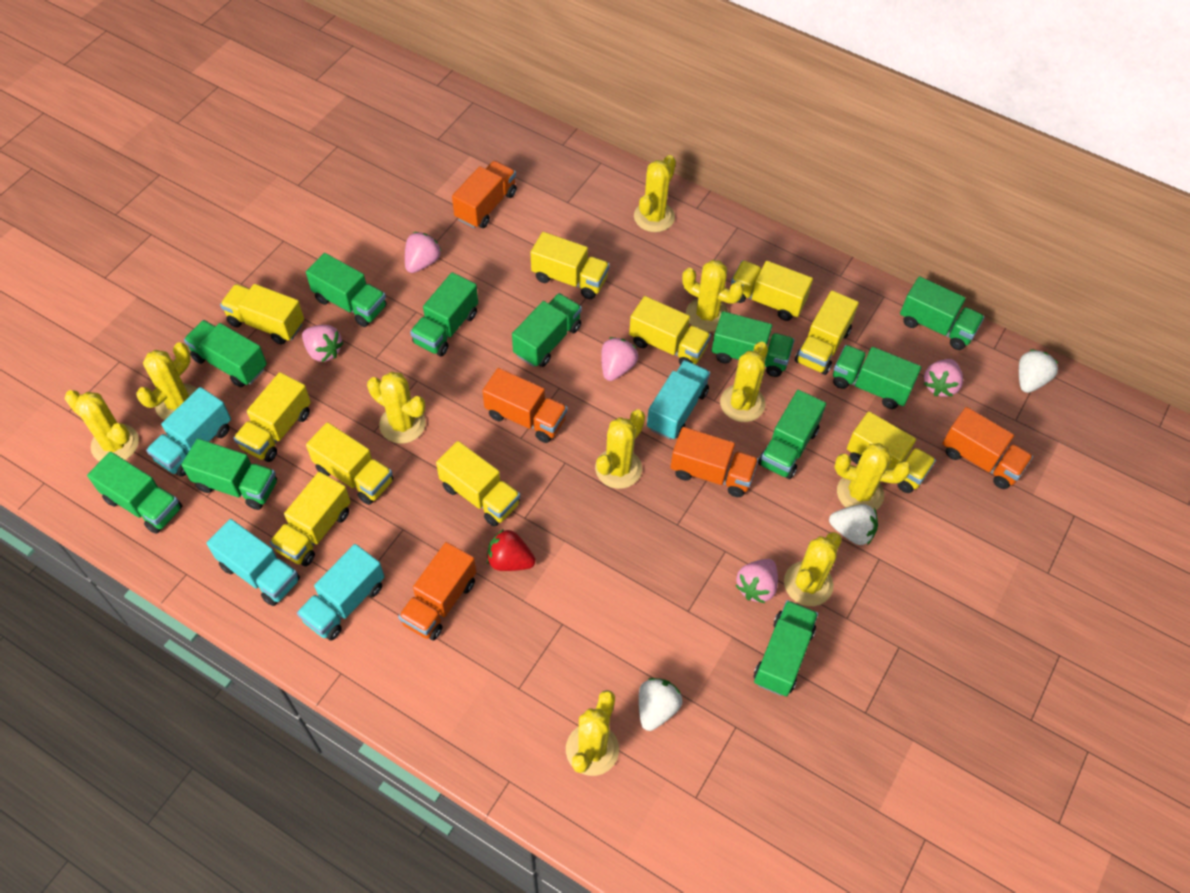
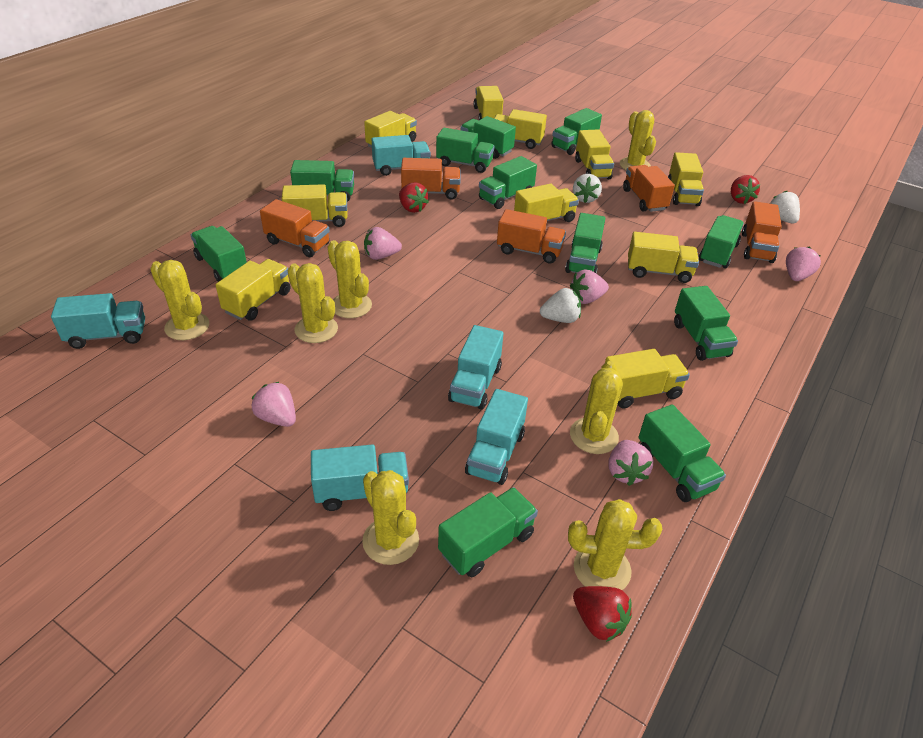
red strawberry: 1 -> 3
turquoise truck: 4 -> 5
yellow cactus: 10 -> 7

